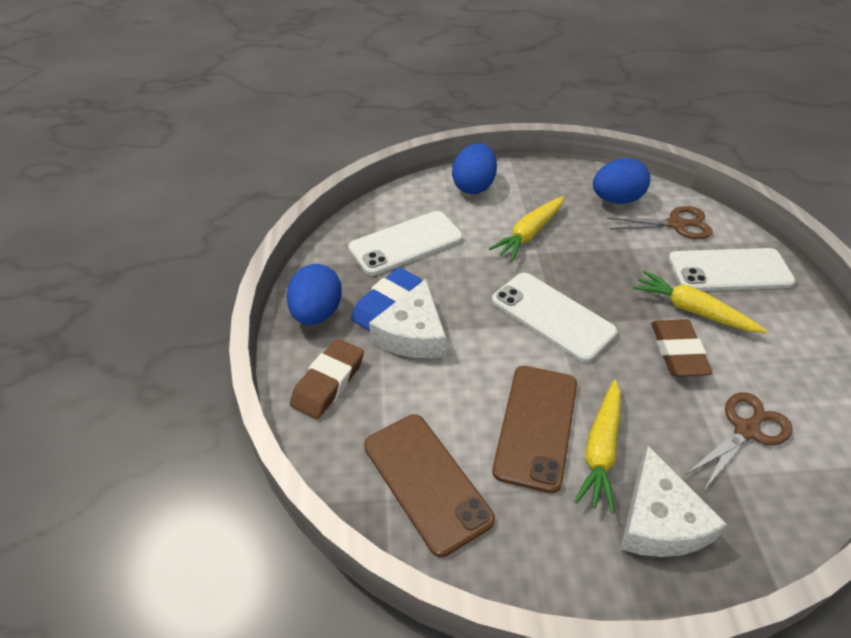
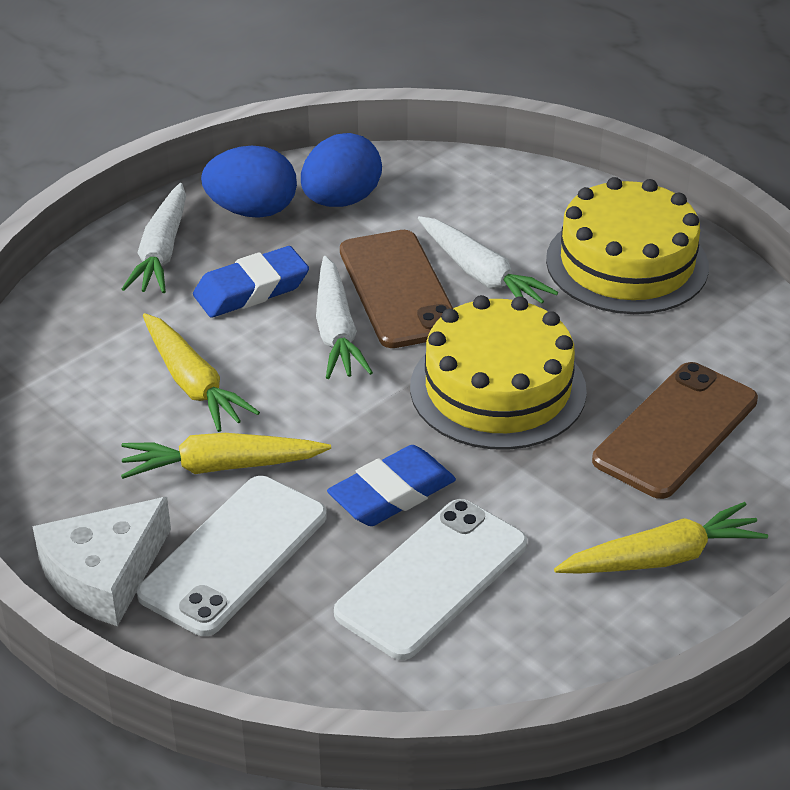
blue egg: 3 -> 2
blue eraser: 1 -> 2
brown eraser: 2 -> 0
brown scissors: 2 -> 0
white carrot: 0 -> 3
white cheese: 2 -> 1
white phone: 3 -> 2
yellow cake: 0 -> 2

